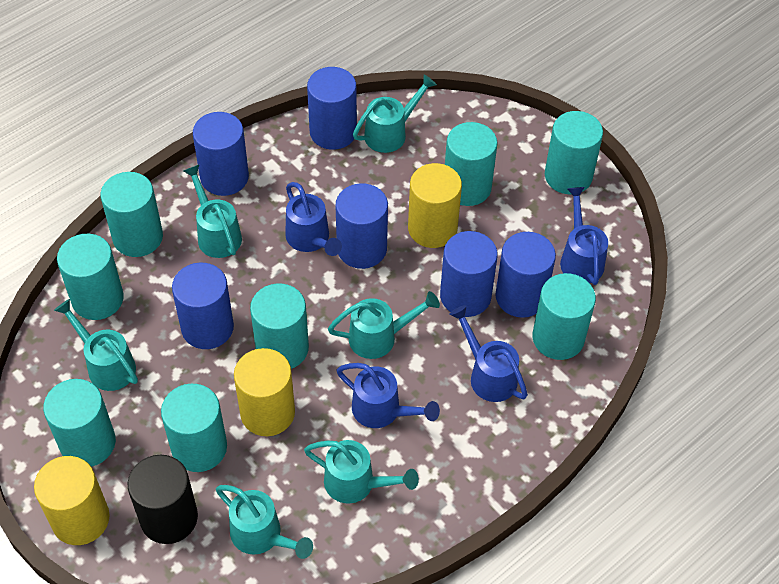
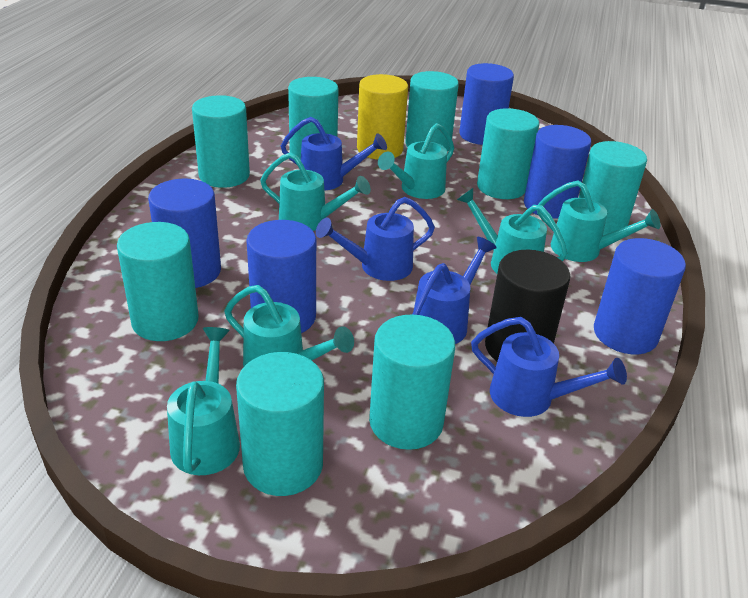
blue cylinder: 6 -> 5
yellow cylinder: 3 -> 1

